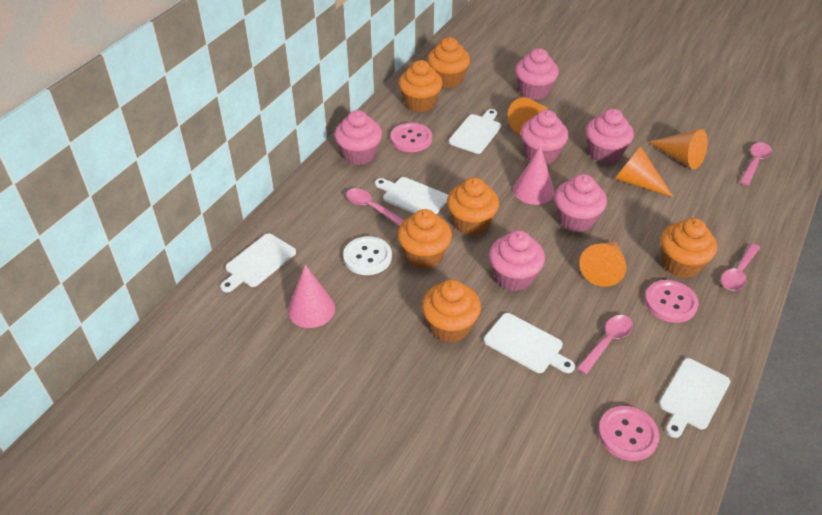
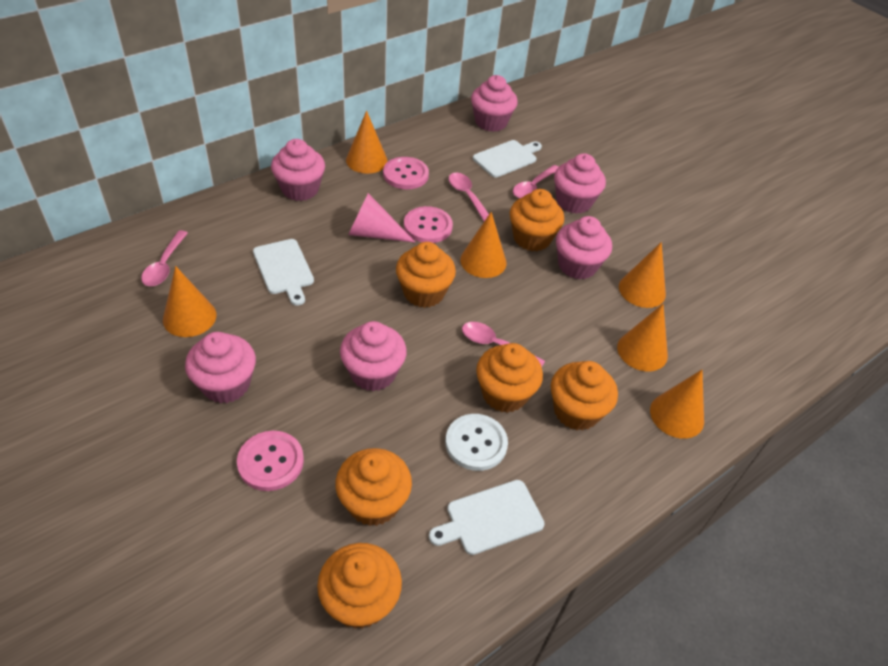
orange cone: 4 -> 6
pink cone: 2 -> 1
white cutting board: 5 -> 3

